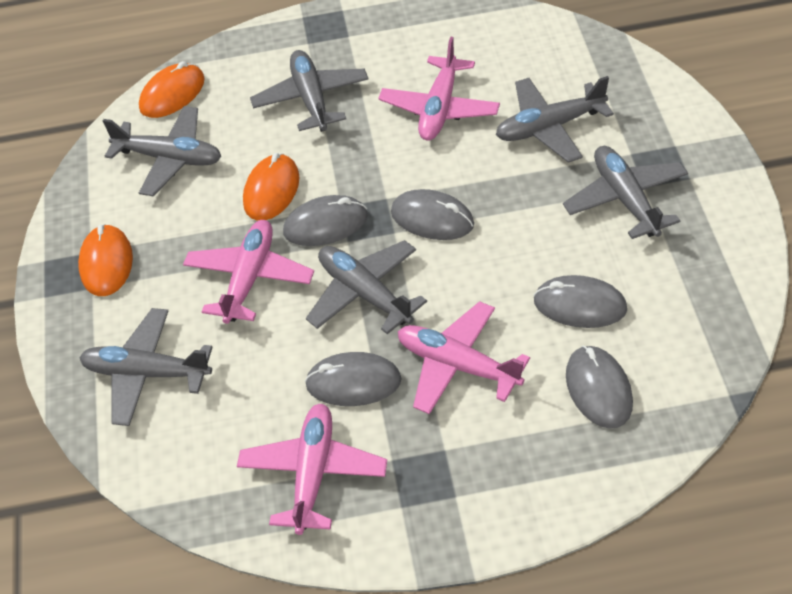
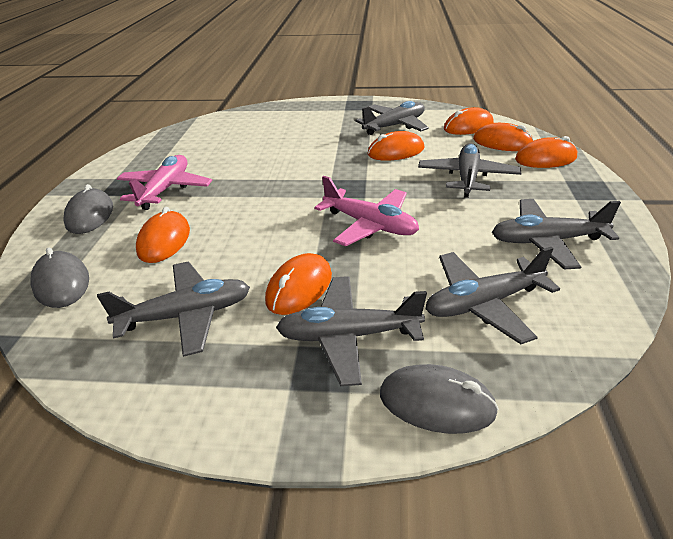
grey mouse: 5 -> 3
orange mouse: 3 -> 6
pink plane: 4 -> 2

